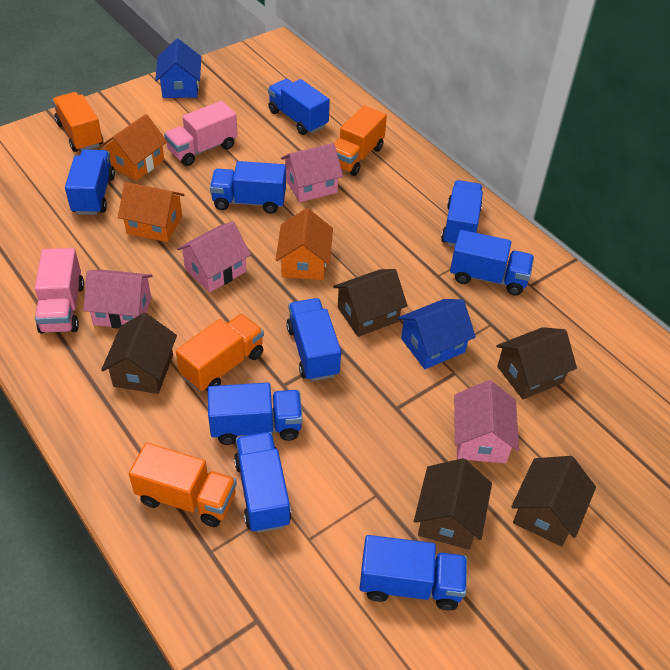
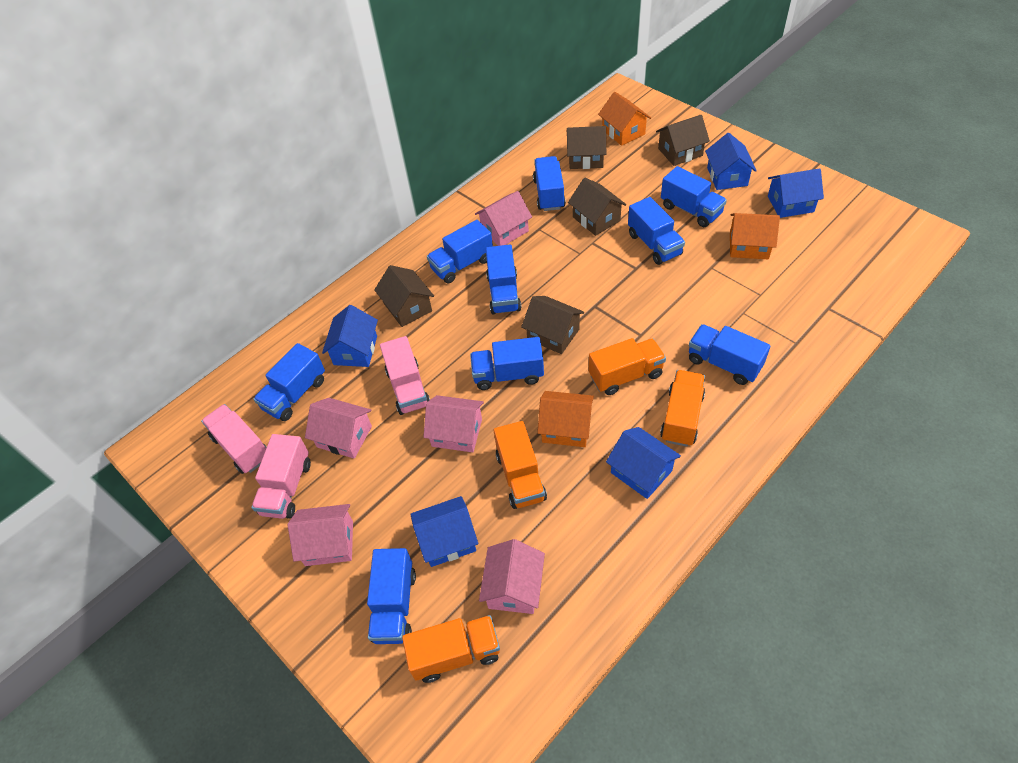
blue house: 2 -> 5
pink house: 4 -> 5
pink truck: 2 -> 3

